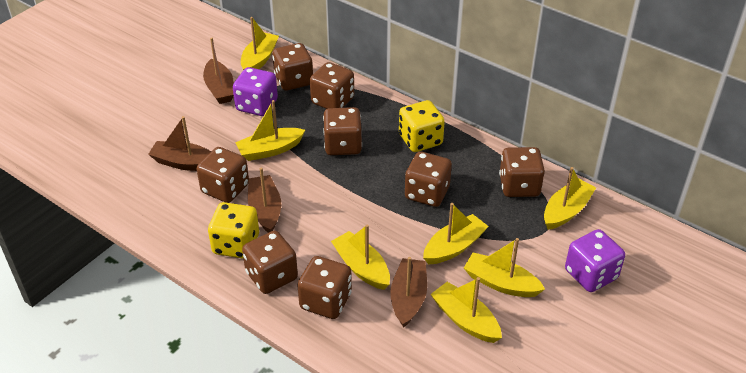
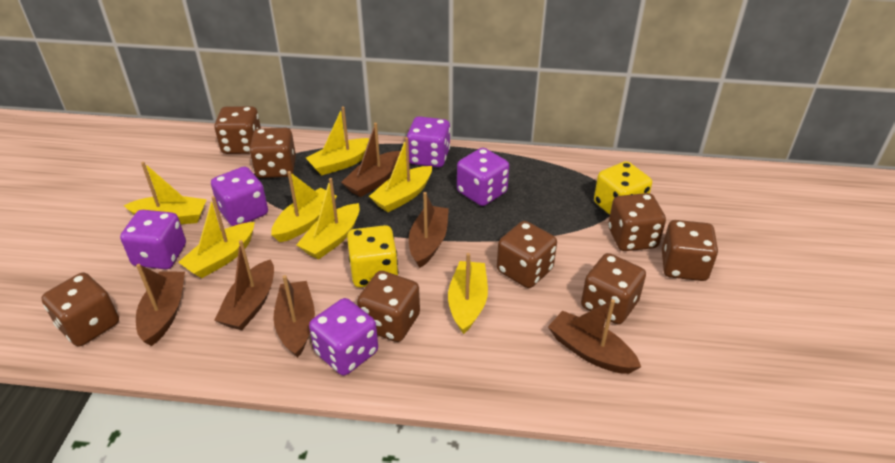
brown boat: 4 -> 6
purple dice: 2 -> 5

